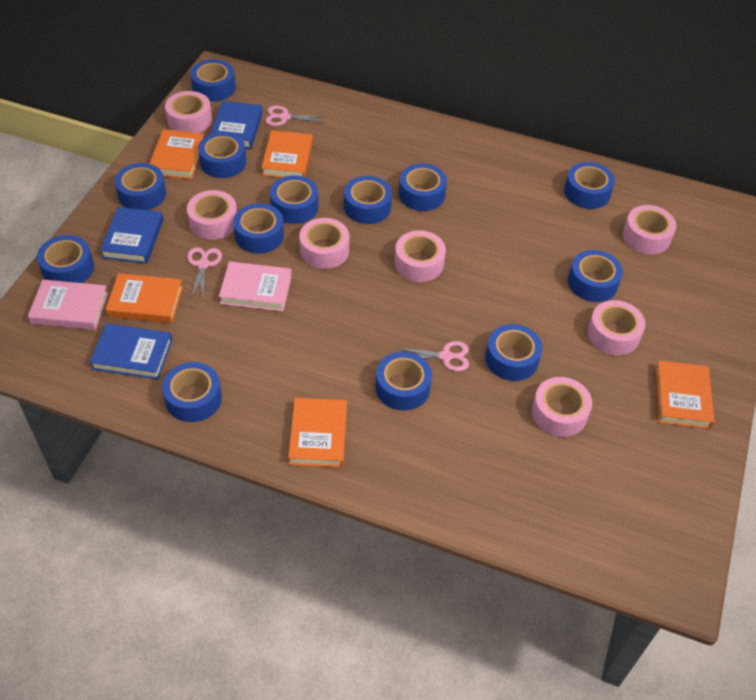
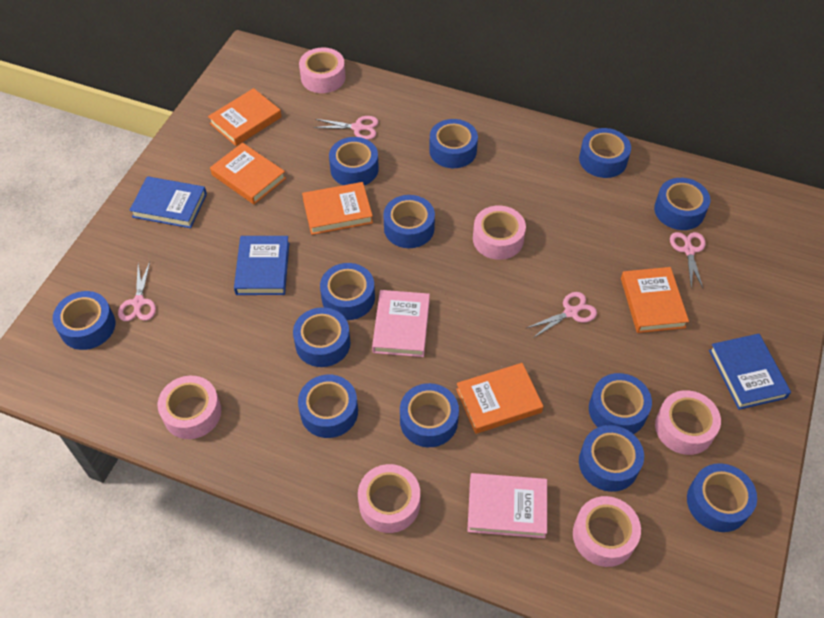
pink scissors: 3 -> 4
pink tape: 7 -> 6

